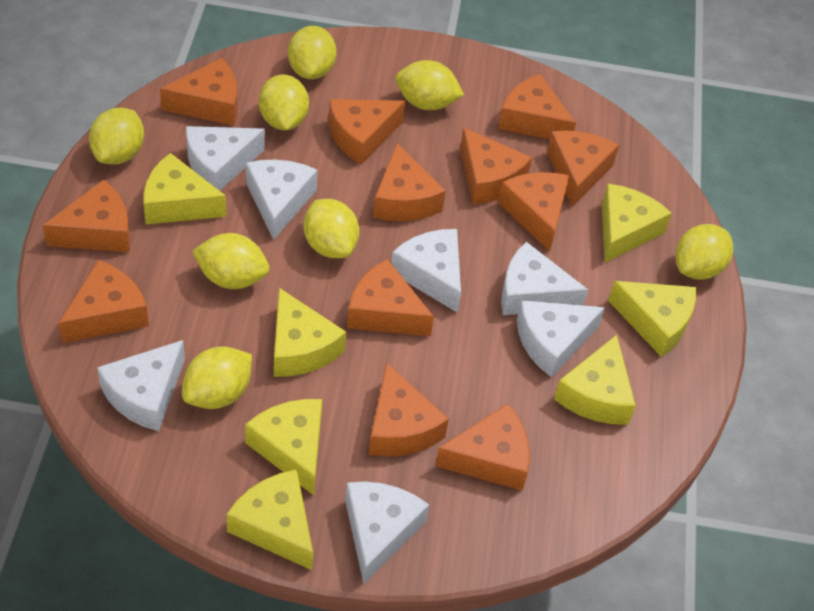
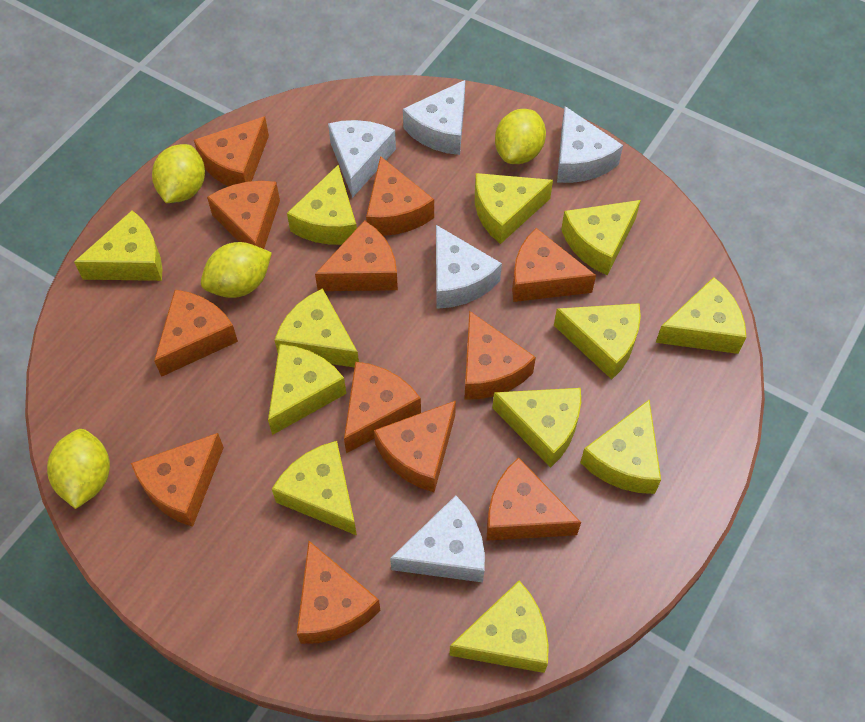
white cheese: 7 -> 5
yellow cheese: 7 -> 12
yellow lemon: 8 -> 4

